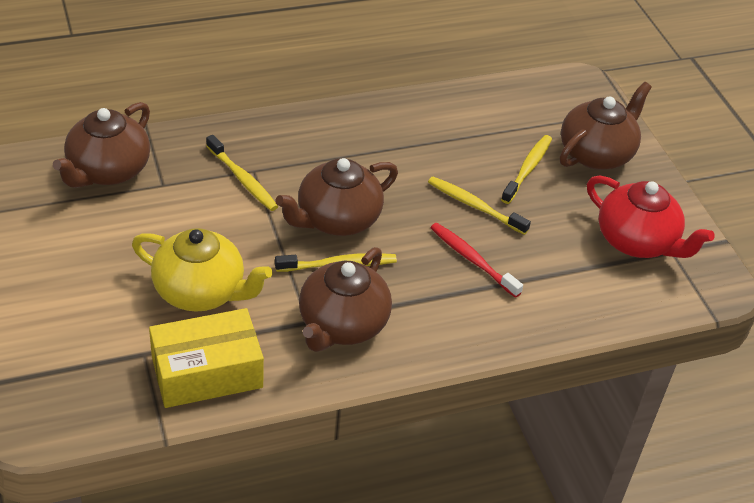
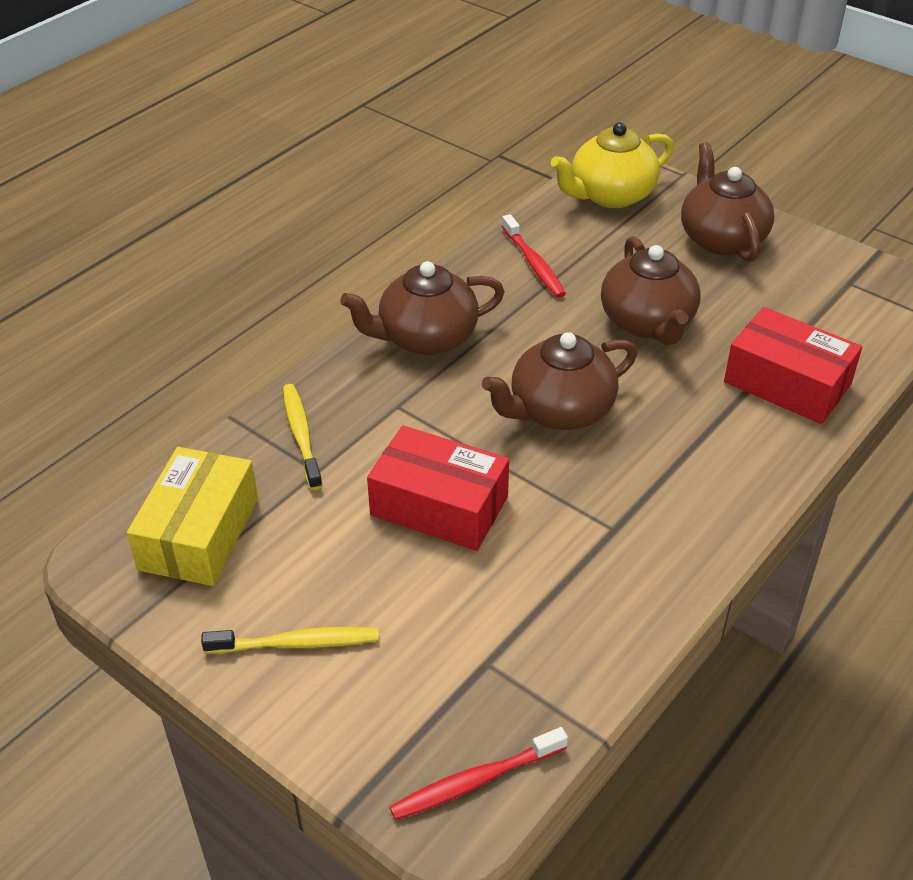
red box: 0 -> 2
red teapot: 1 -> 0
red toothbrush: 1 -> 2
yellow toothbrush: 4 -> 2

